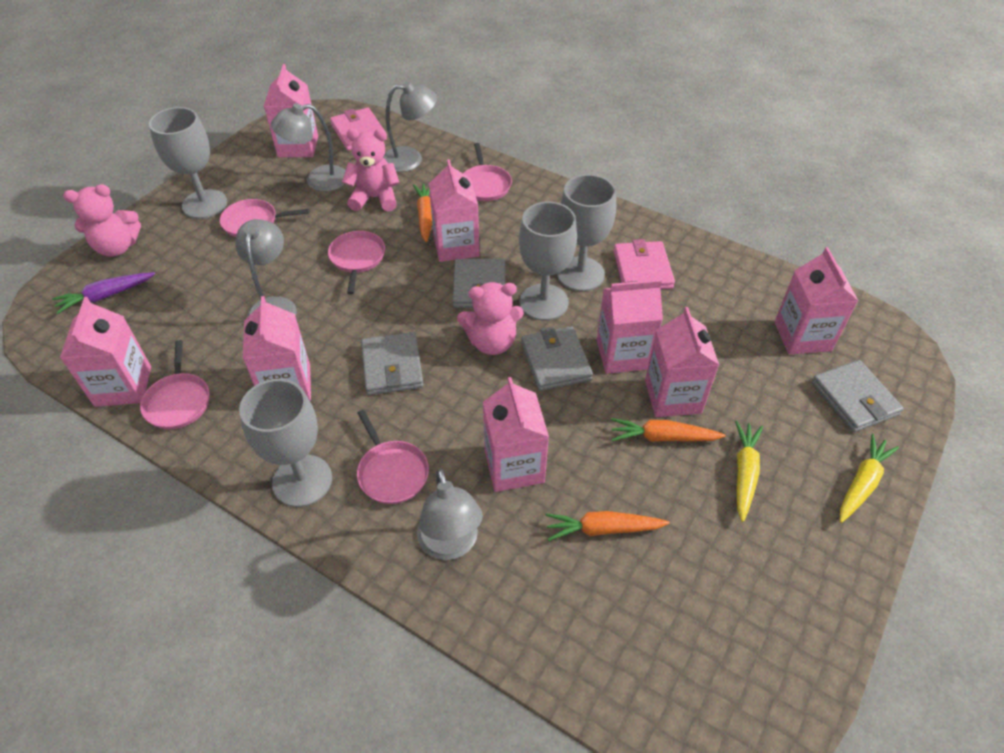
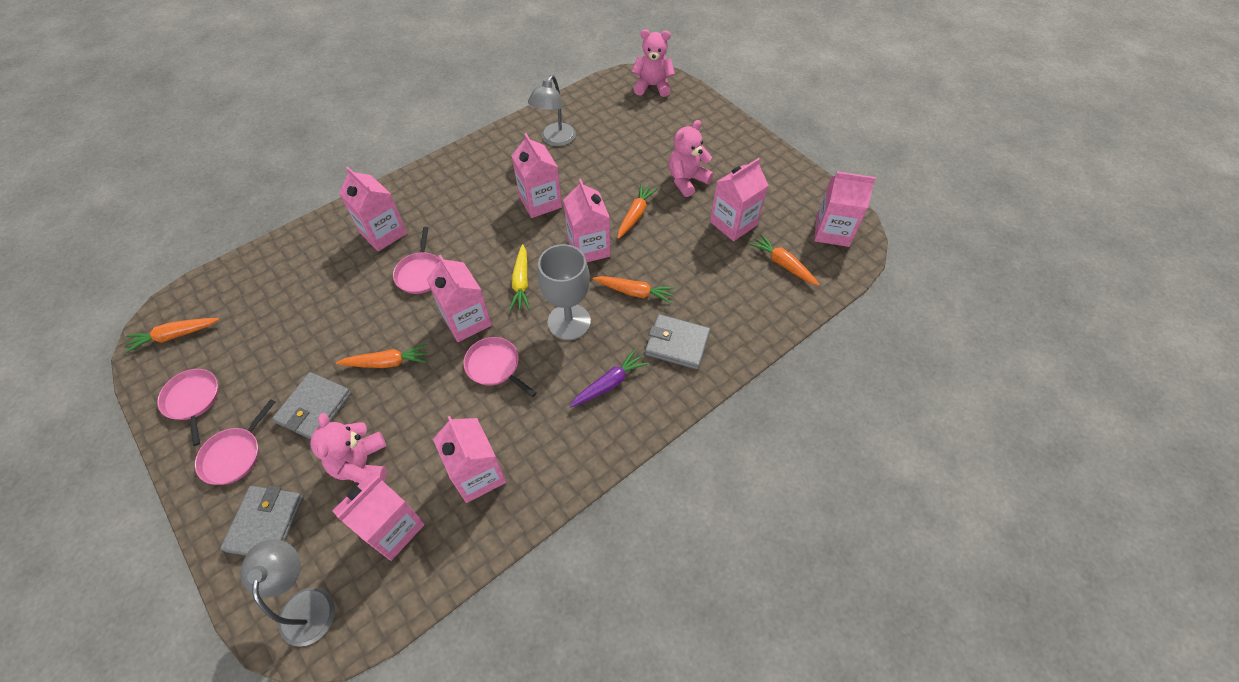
grey goblet: 4 -> 1
grey lamp: 4 -> 2
grey wallet: 4 -> 3
orange carrot: 3 -> 5
pink pan: 5 -> 4
pink wallet: 2 -> 0
yellow carrot: 2 -> 1

